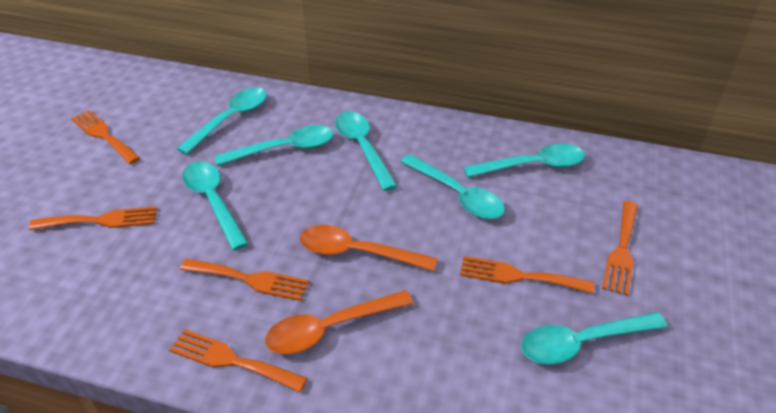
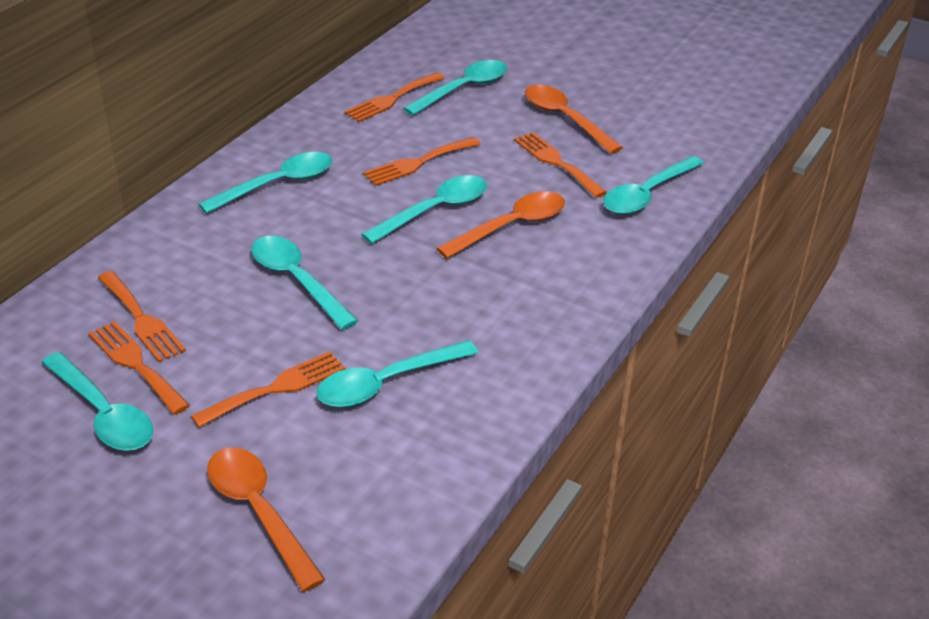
orange spoon: 2 -> 3

